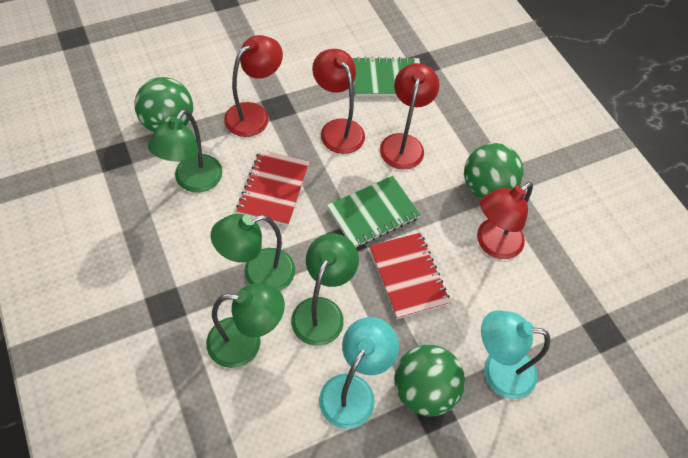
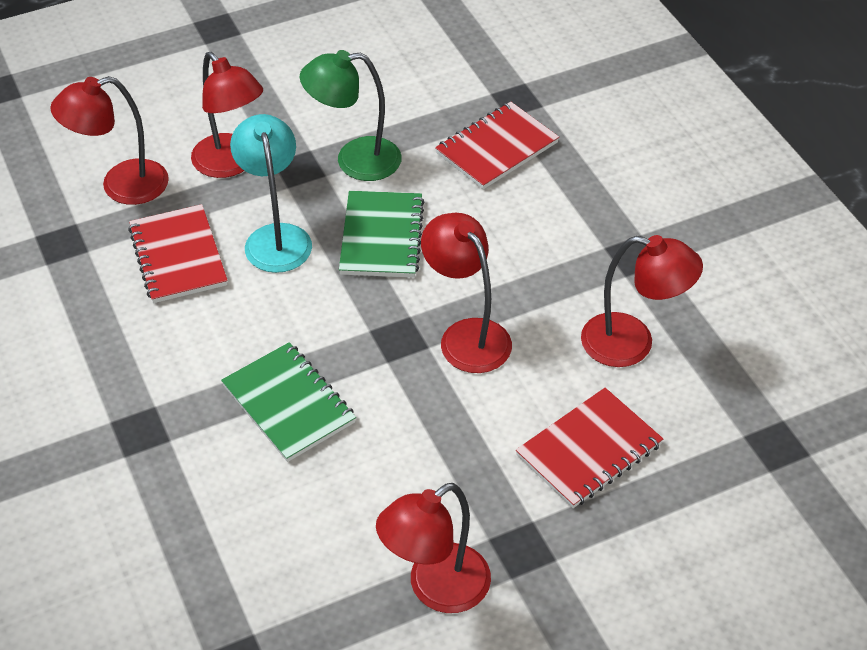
green ball: 3 -> 0
green lamp: 4 -> 1
red lamp: 4 -> 5
red notebook: 2 -> 3
turquoise lamp: 2 -> 1

